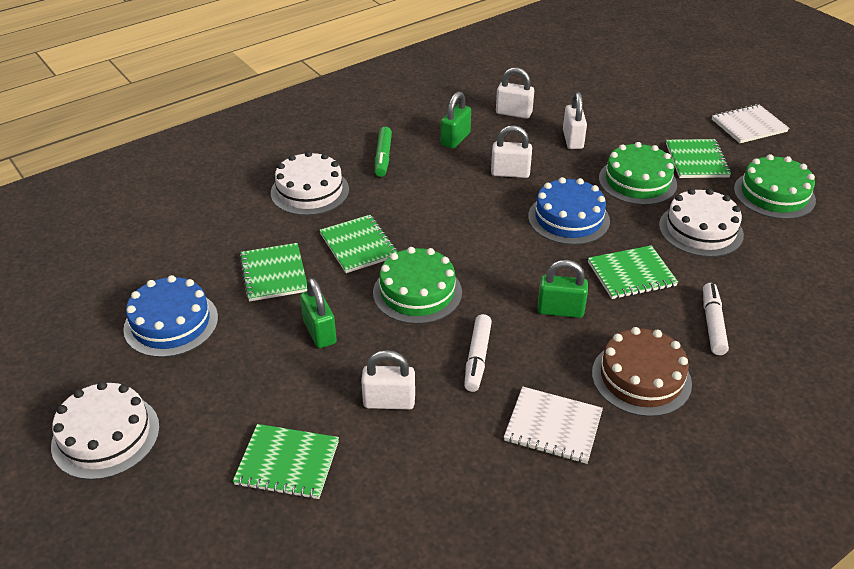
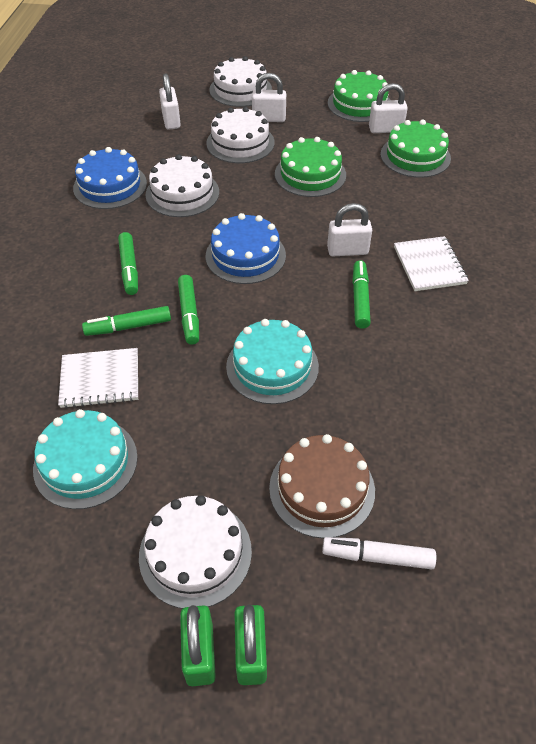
green marker: 1 -> 4
green notebook: 5 -> 0
green padlock: 3 -> 2
turquoise cake: 0 -> 2
white cake: 3 -> 4
white marker: 2 -> 1

